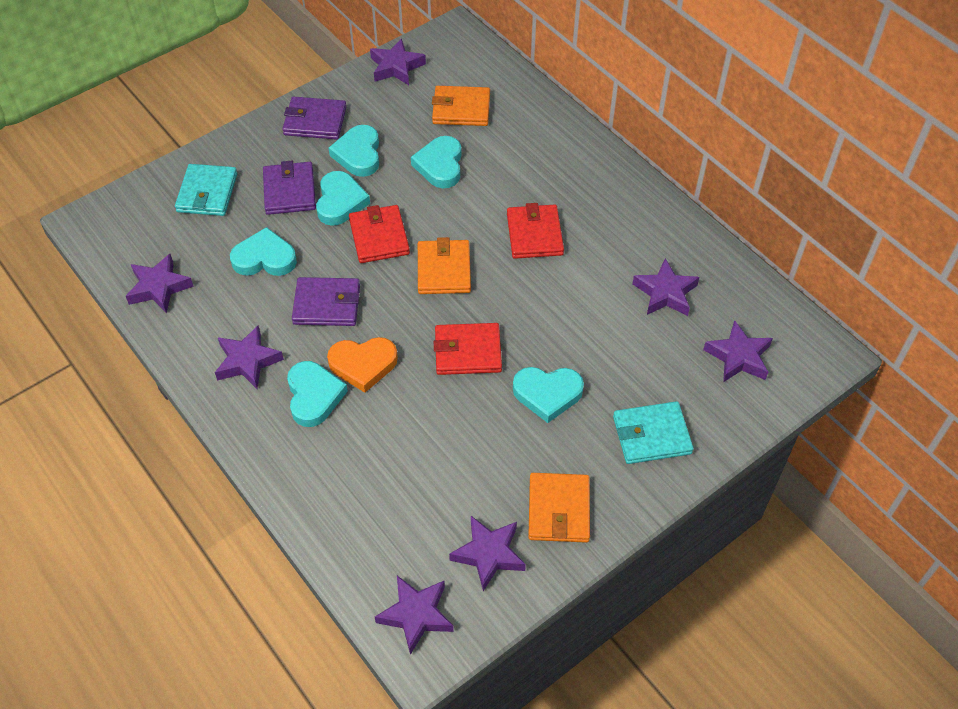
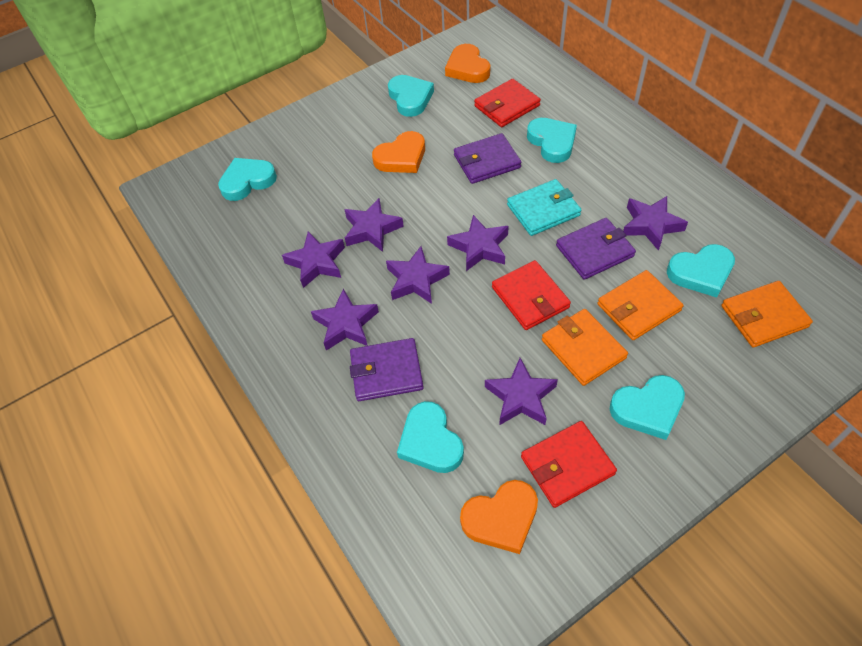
orange heart: 1 -> 3
turquoise wallet: 2 -> 1

